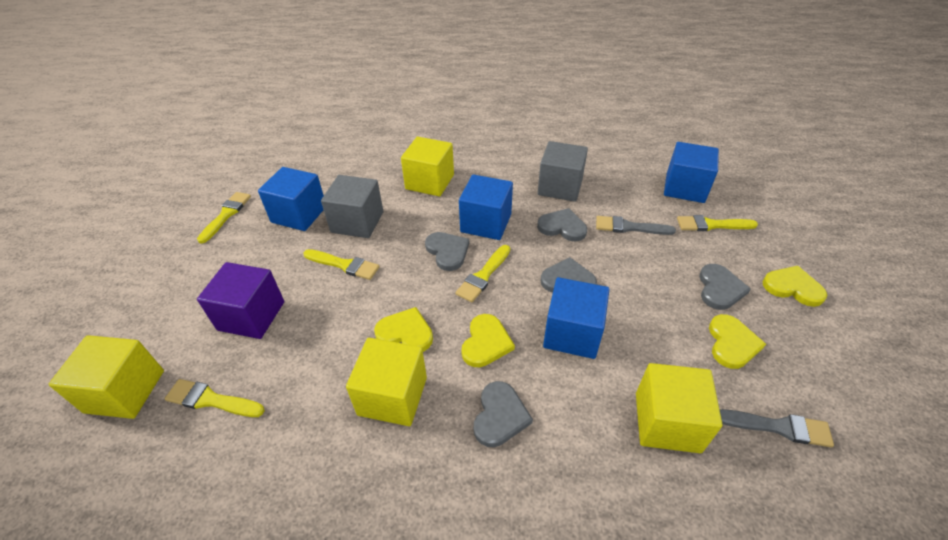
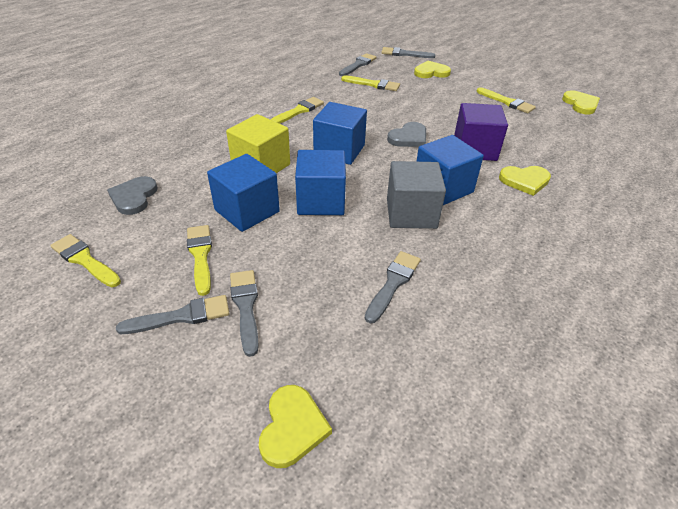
grey brush: 2 -> 5
grey cube: 2 -> 1
grey heart: 5 -> 2
yellow cube: 4 -> 1

